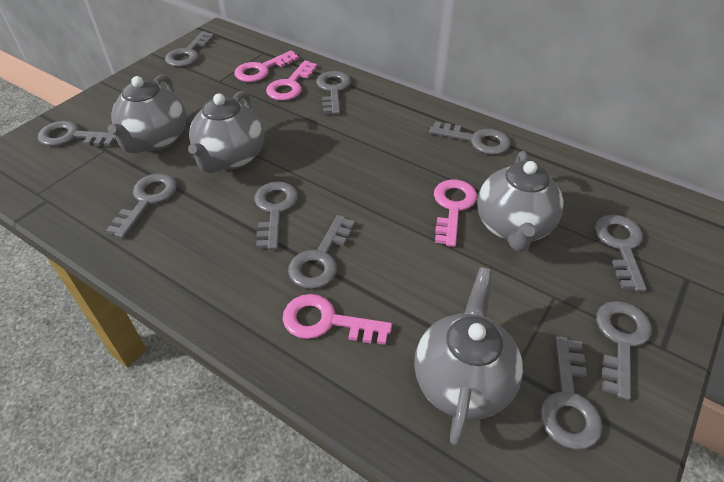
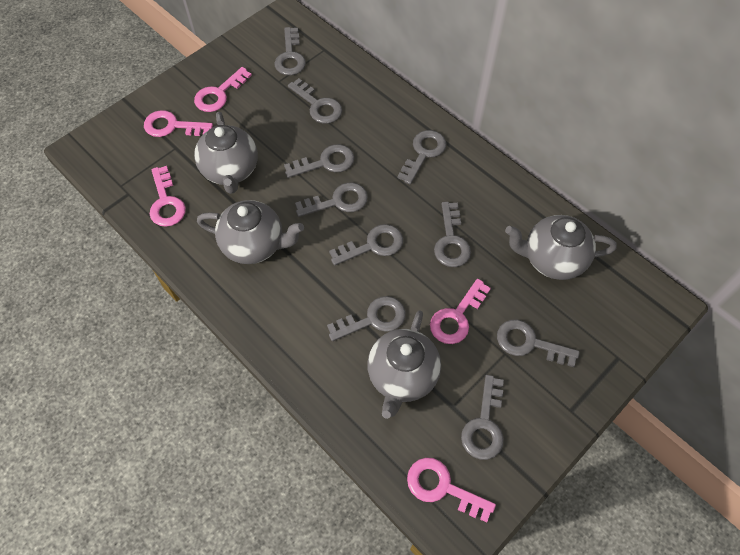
pink key: 4 -> 5

